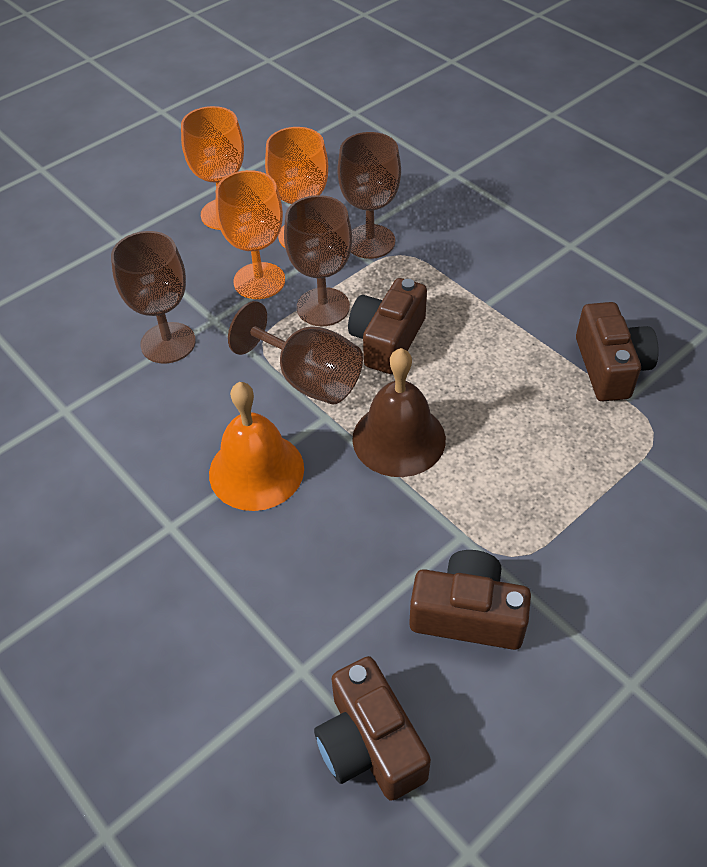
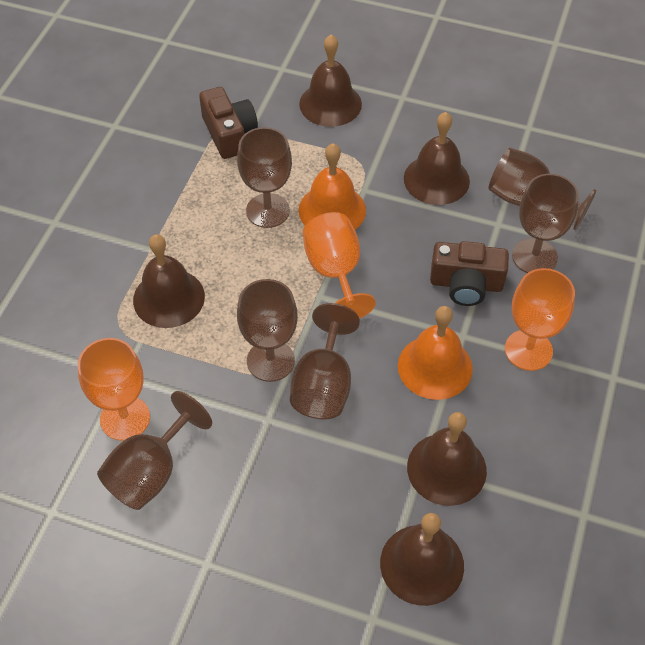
brown bell: 1 -> 5
brown camera: 4 -> 2
brown goblet: 4 -> 6
orange bell: 1 -> 2

